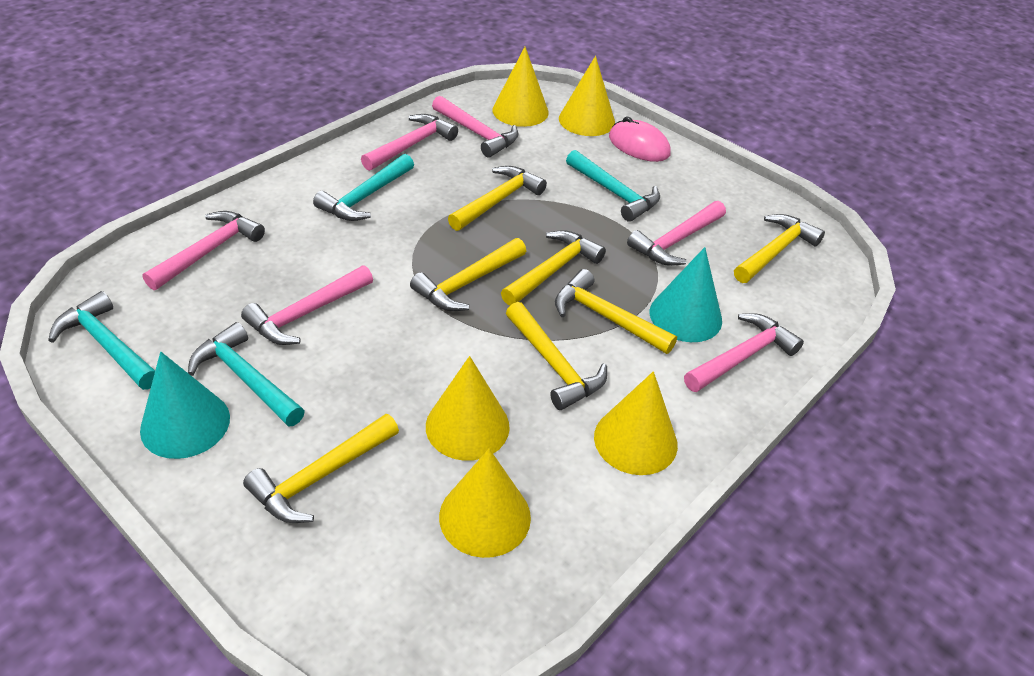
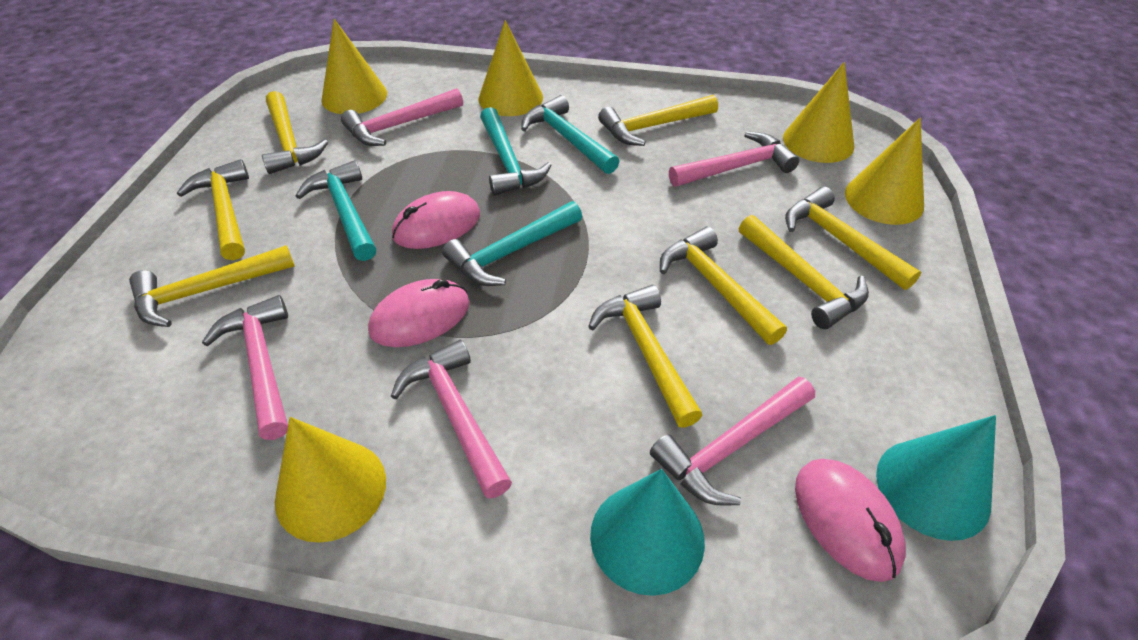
pink hammer: 6 -> 5
pink mouse: 1 -> 3
yellow hammer: 7 -> 8

